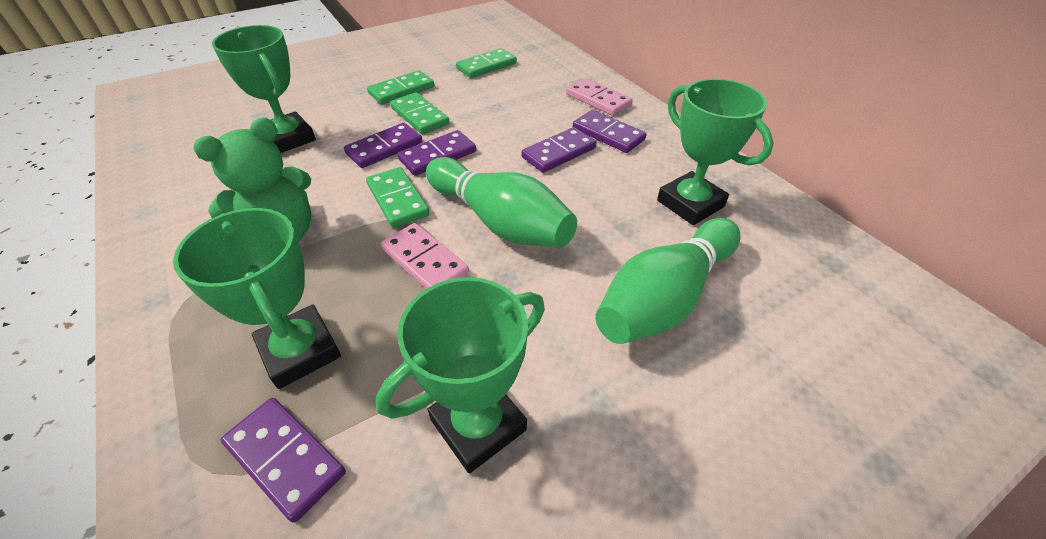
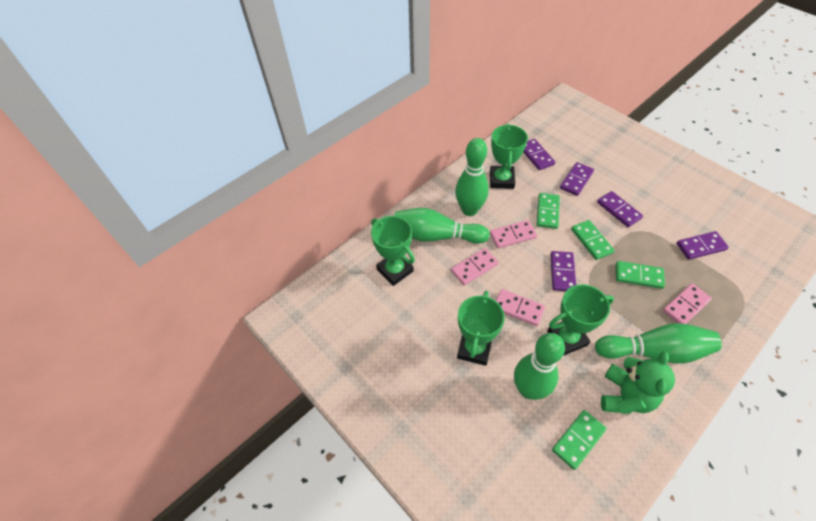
green bowling pin: 2 -> 4
pink domino: 2 -> 4

